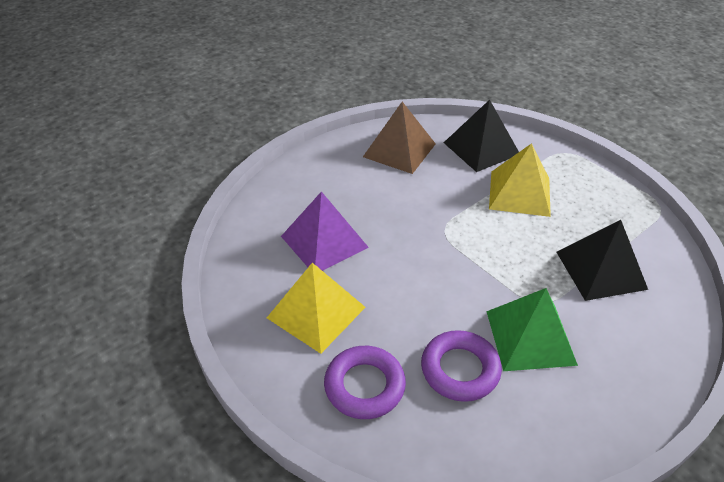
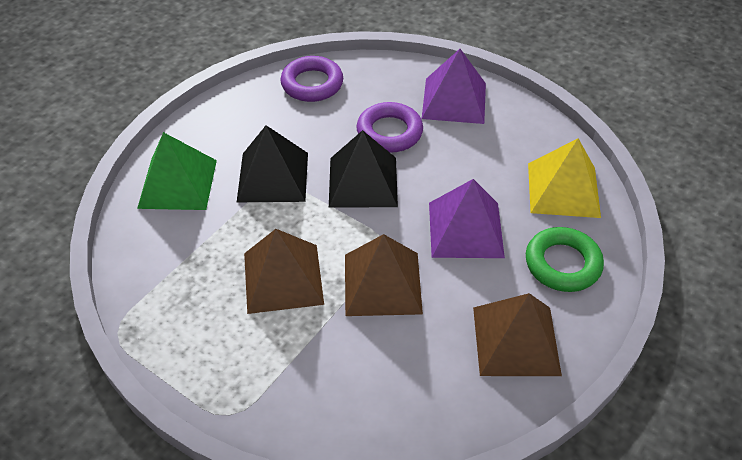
brown pyramid: 1 -> 3
green ring: 0 -> 1
purple pyramid: 1 -> 2
yellow pyramid: 2 -> 1

